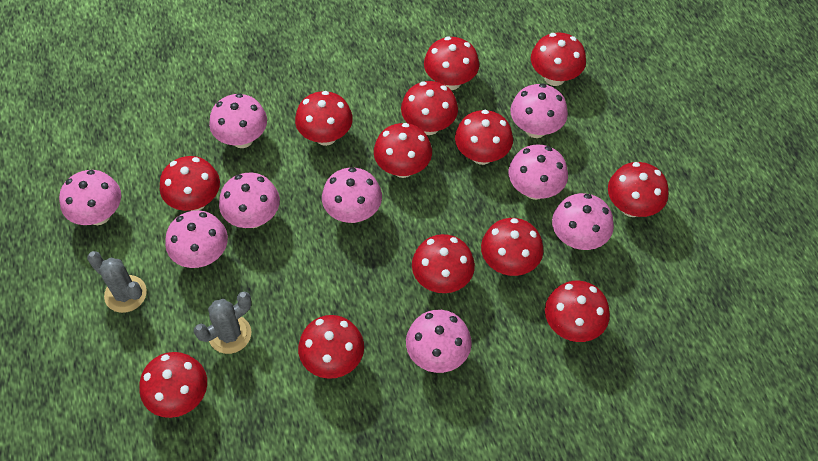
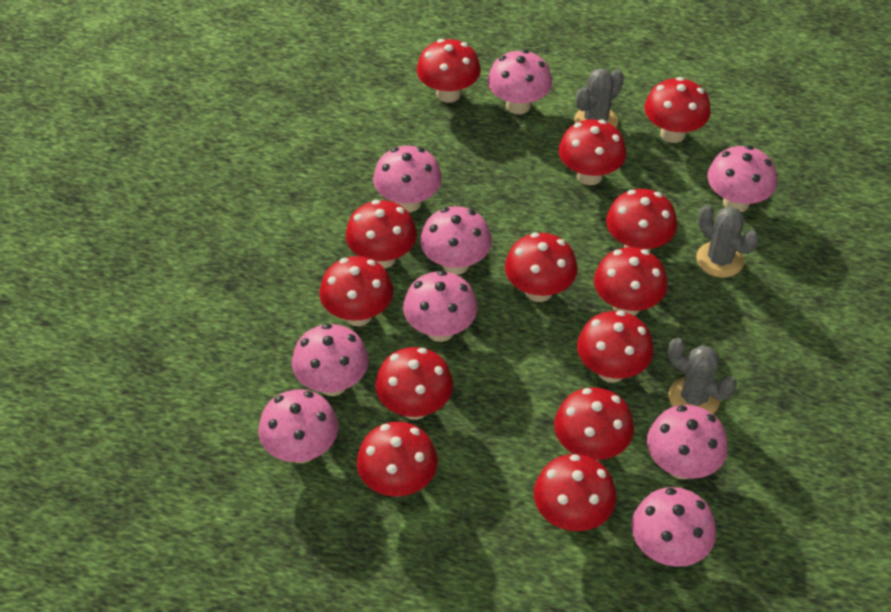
grey cactus: 2 -> 3

